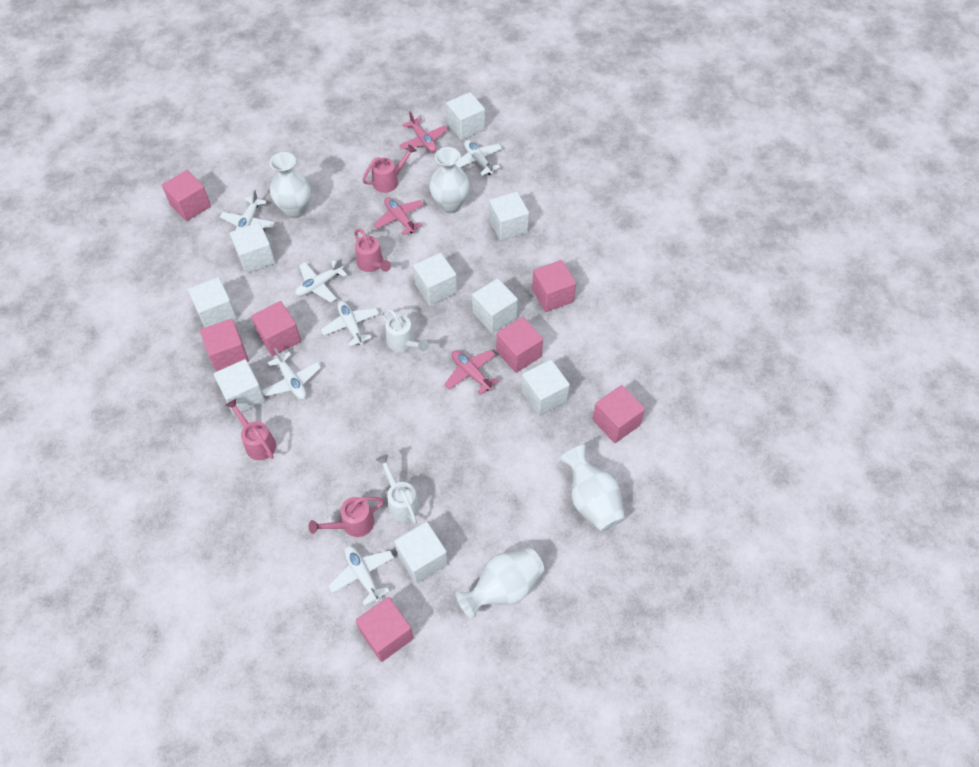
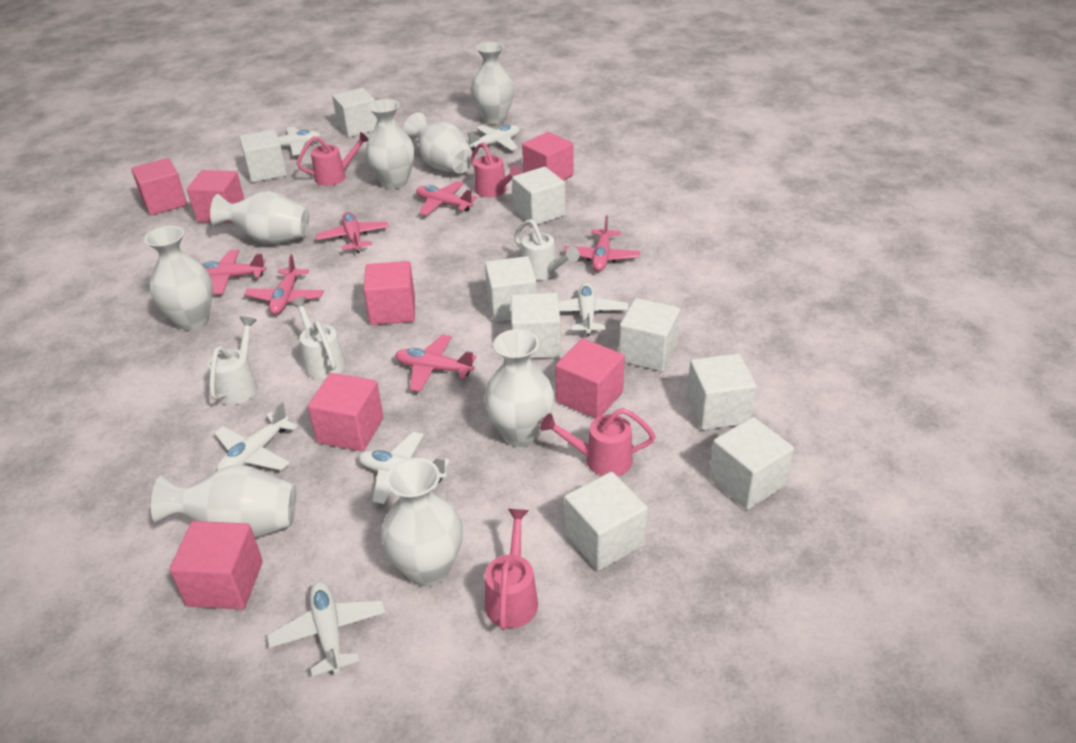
pink plane: 3 -> 6
white vase: 4 -> 8
white watering can: 2 -> 3

